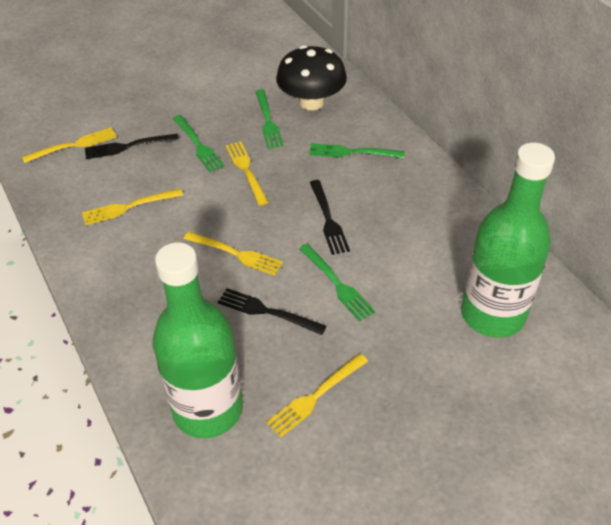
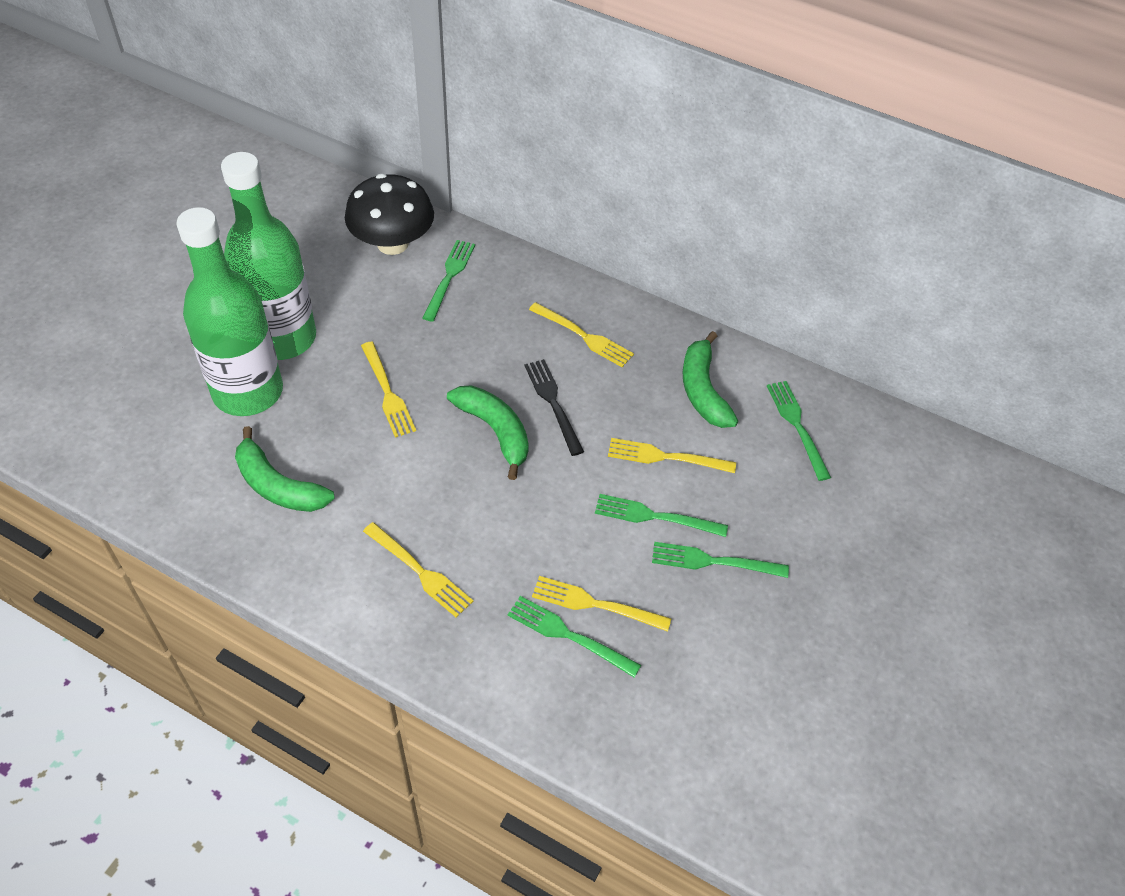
black fork: 3 -> 1
green banana: 0 -> 3
green fork: 4 -> 5

